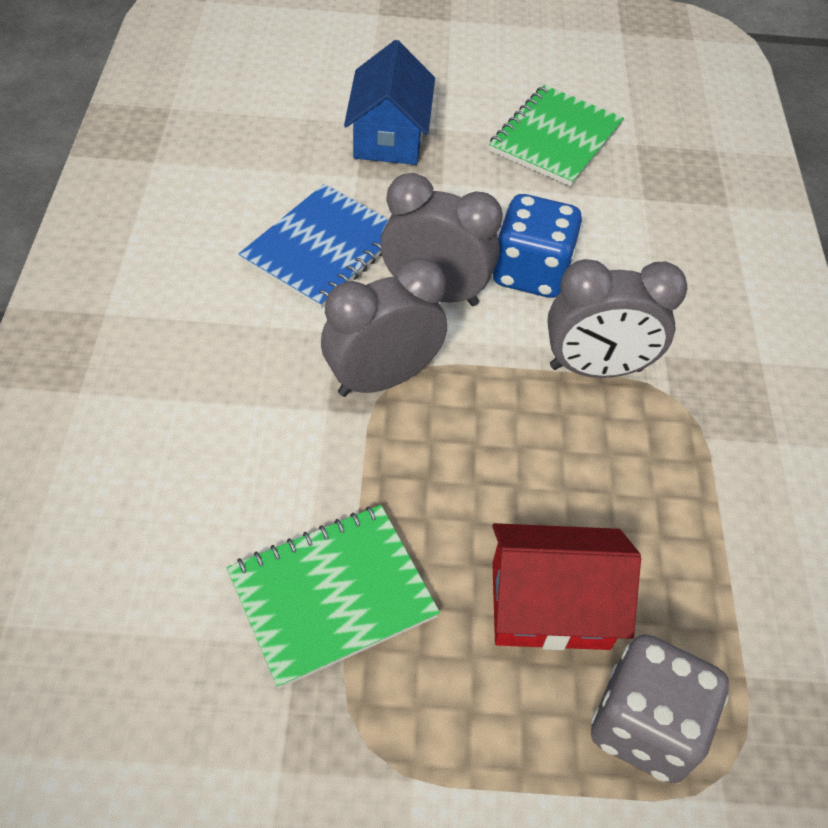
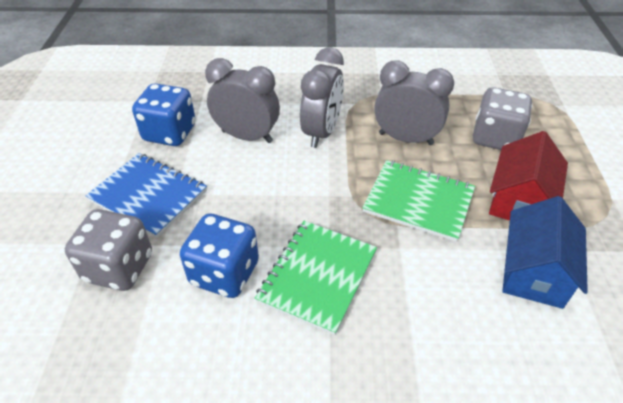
blue dice: 1 -> 2
grey dice: 1 -> 2

